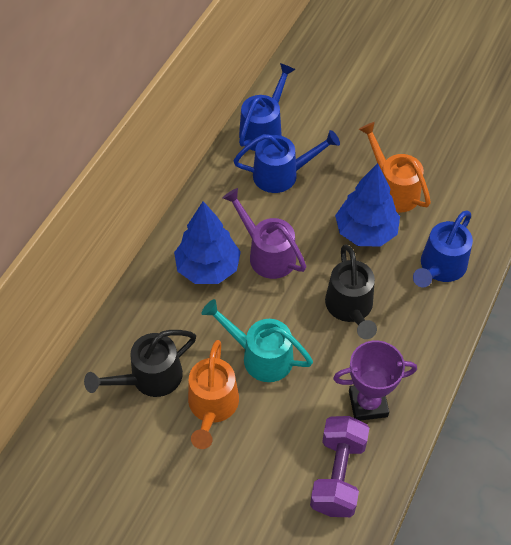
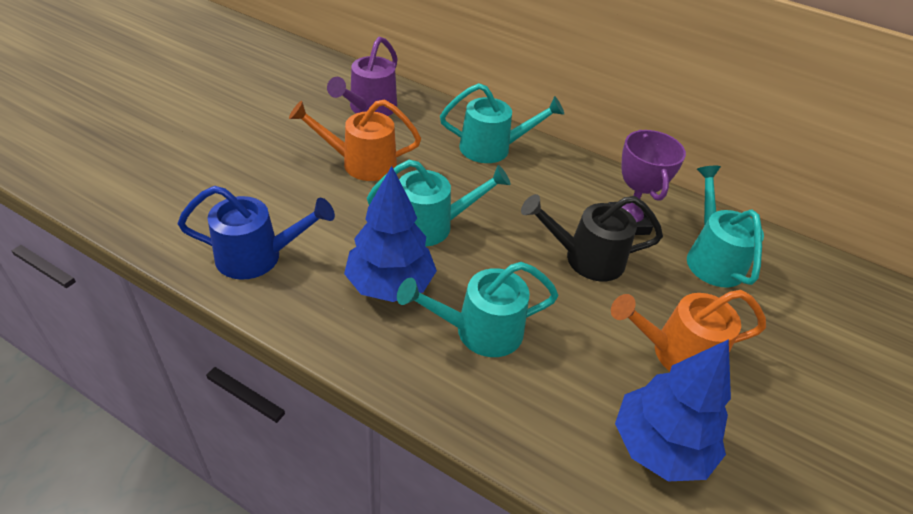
black watering can: 2 -> 1
blue watering can: 3 -> 1
purple dumbbell: 1 -> 0
turquoise watering can: 1 -> 4

